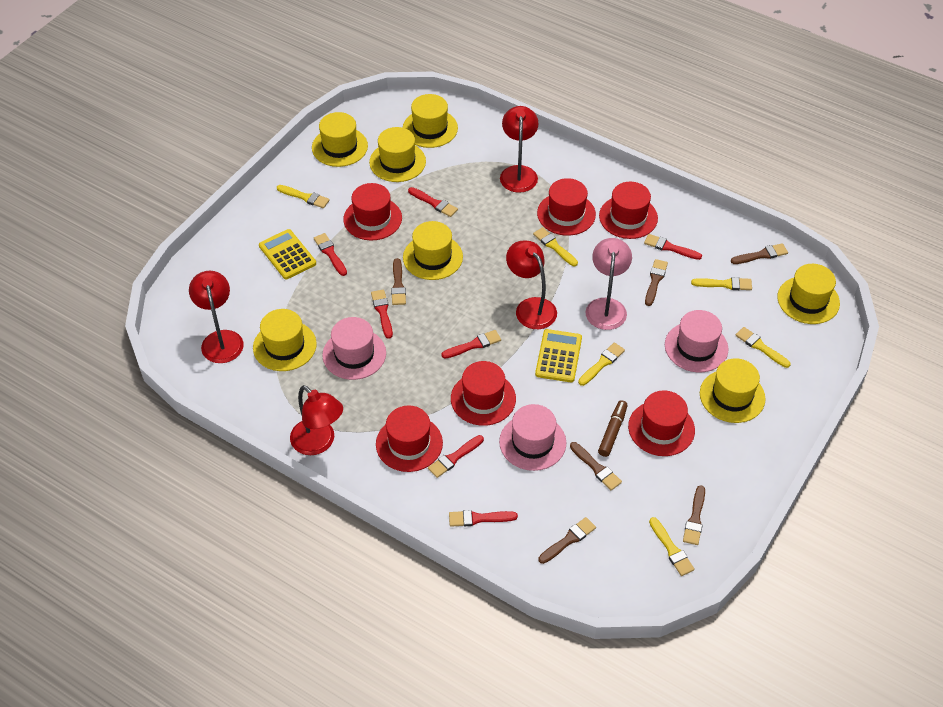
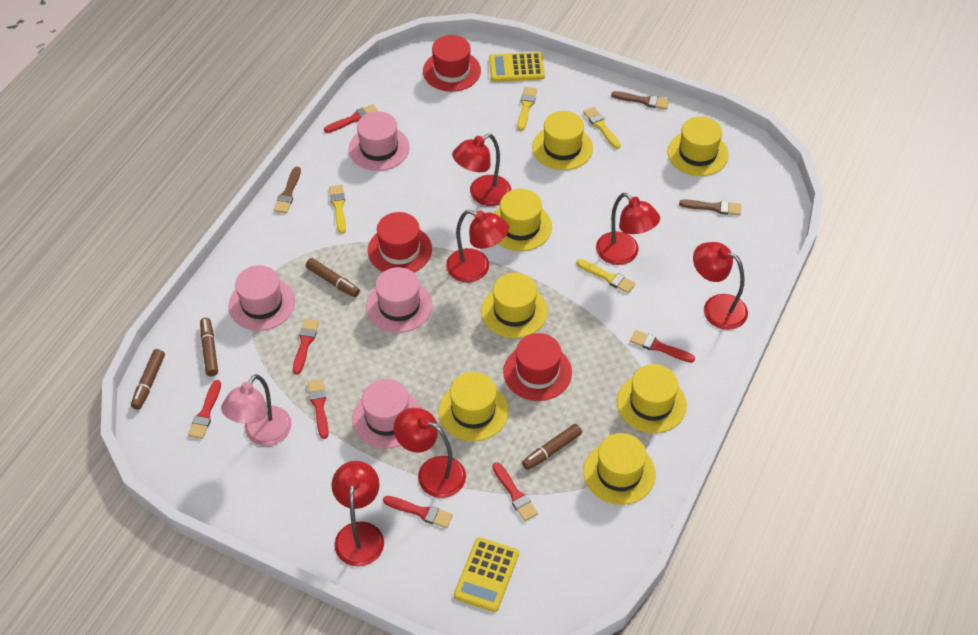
brown brush: 6 -> 3
brown marker: 1 -> 4
pink hat: 3 -> 4
red hat: 6 -> 3
red lamp: 4 -> 6
yellow brush: 6 -> 4

